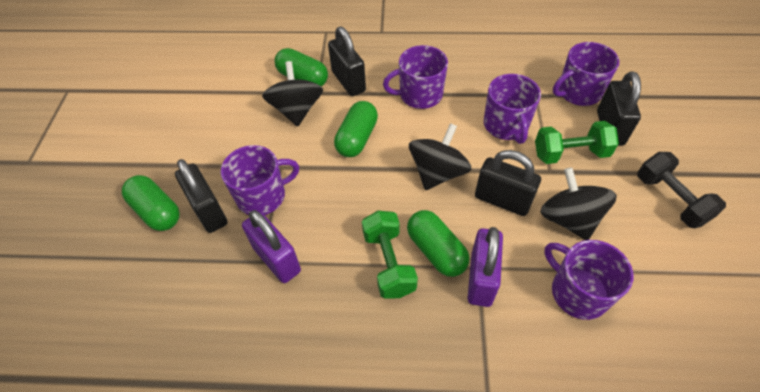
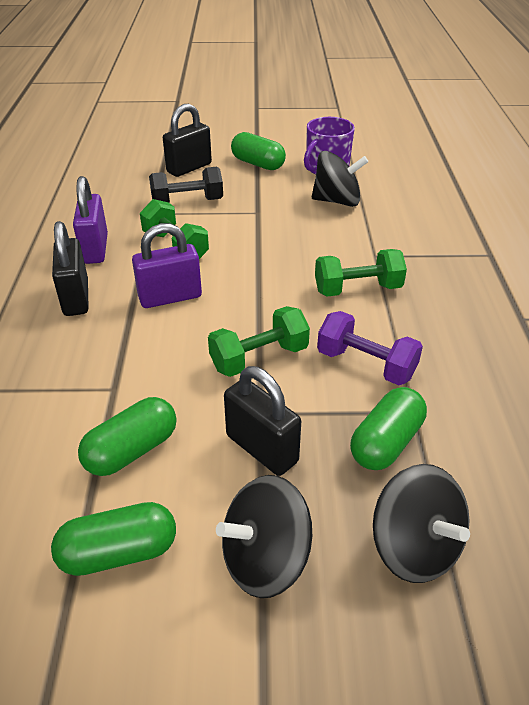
black padlock: 4 -> 3
green dumbbell: 2 -> 3
purple dumbbell: 0 -> 1
purple mug: 5 -> 1

